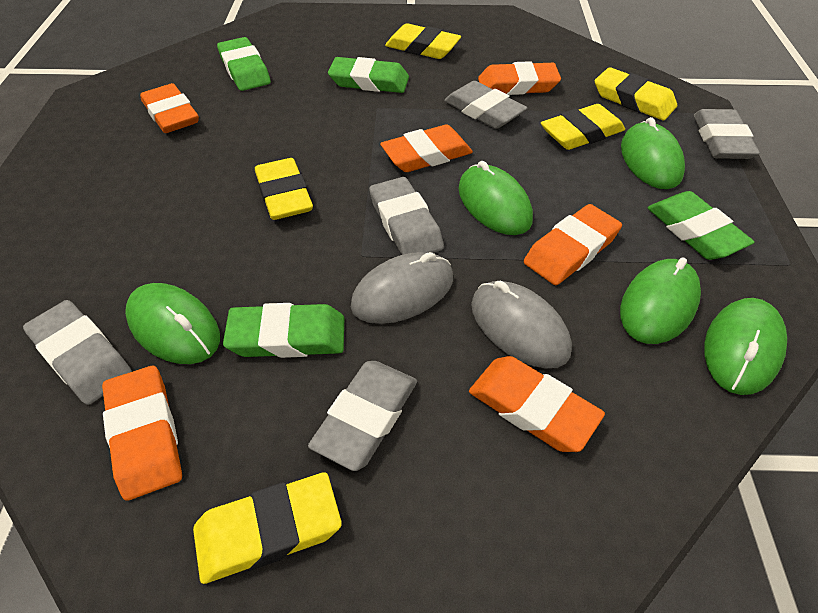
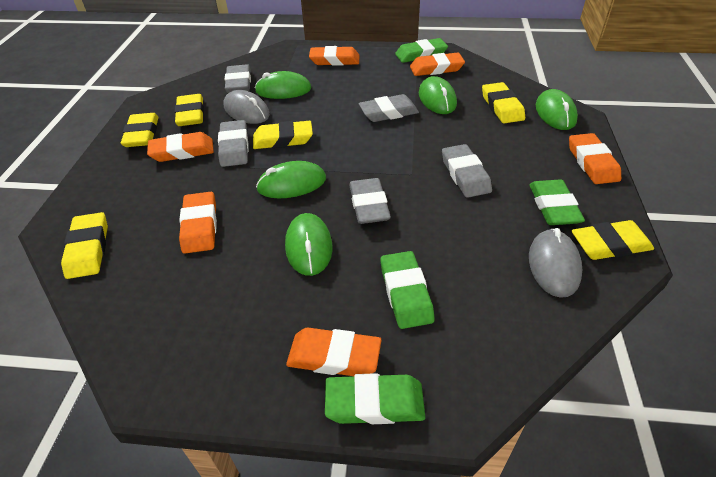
yellow eraser: 5 -> 6

